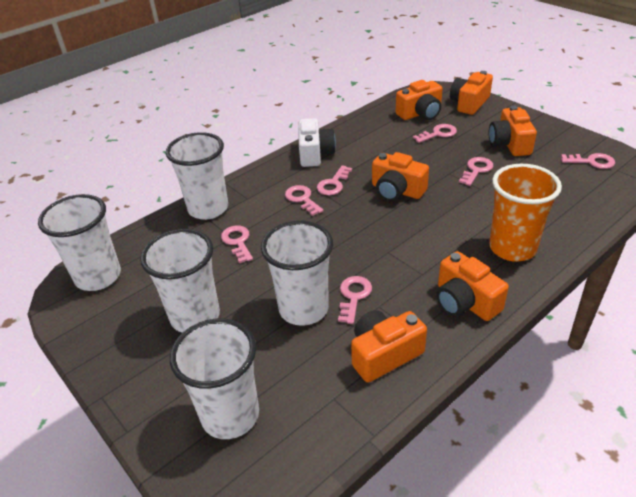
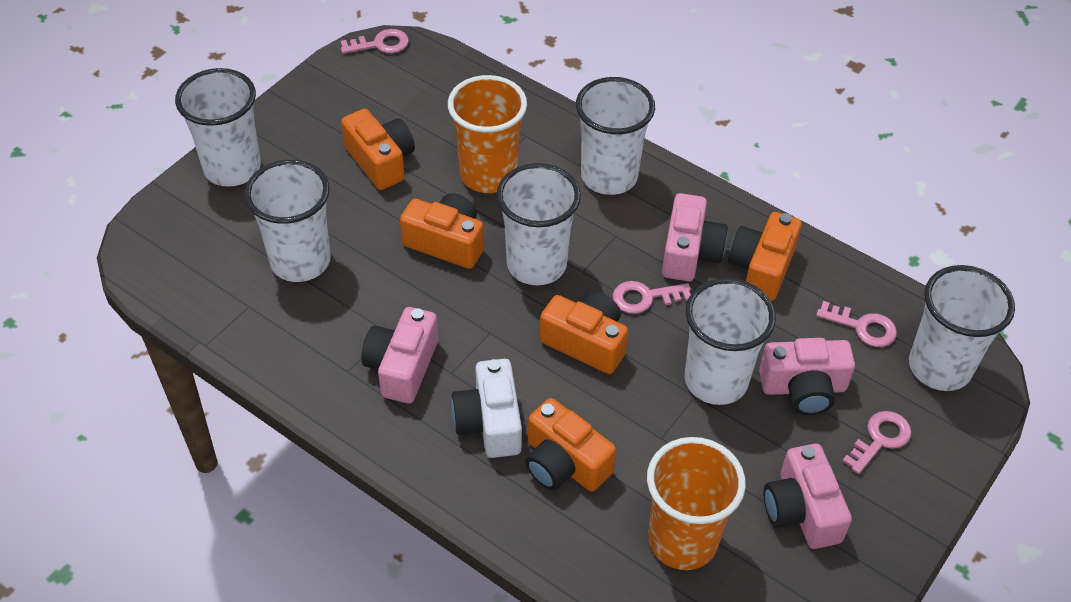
orange camera: 6 -> 5
orange cup: 1 -> 2
pink camera: 0 -> 4
pink key: 7 -> 4
white cup: 5 -> 6

